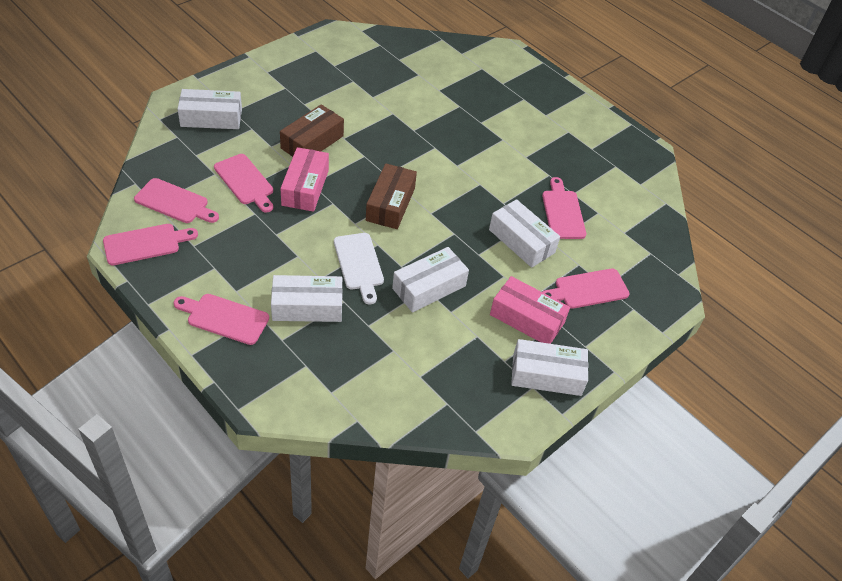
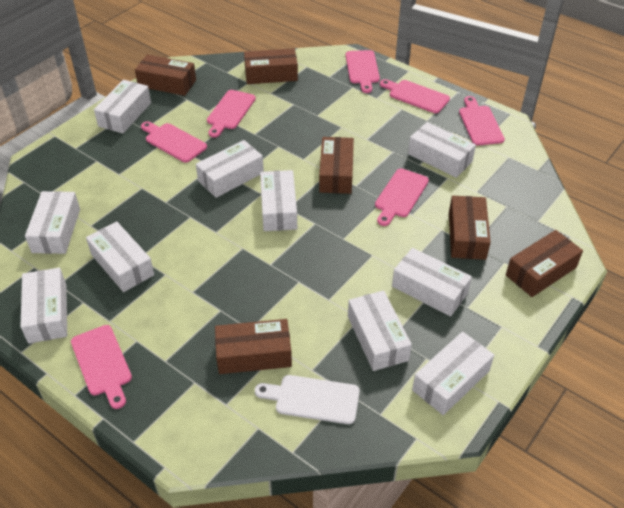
brown box: 2 -> 6
pink box: 2 -> 0
pink cutting board: 6 -> 7
white box: 5 -> 10

